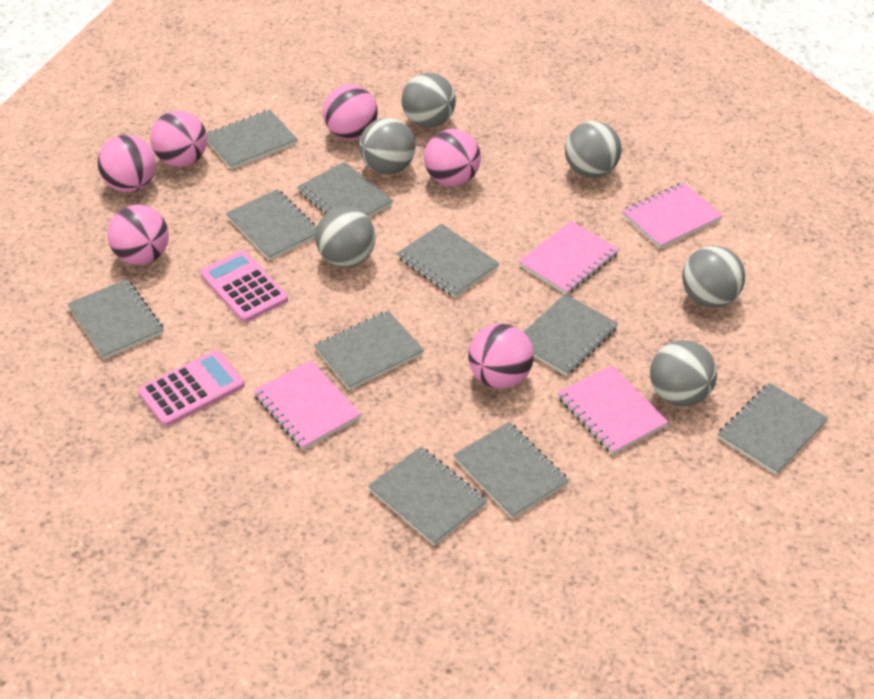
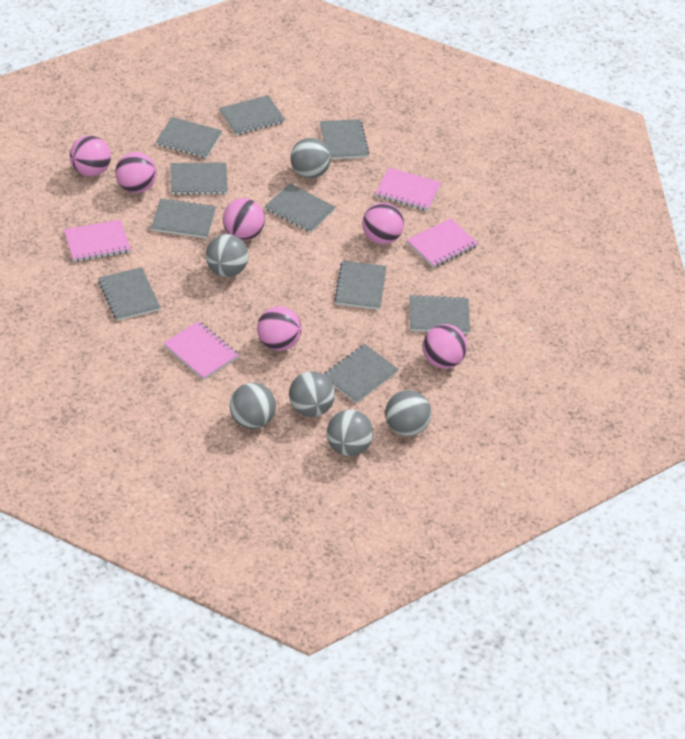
pink calculator: 2 -> 0

